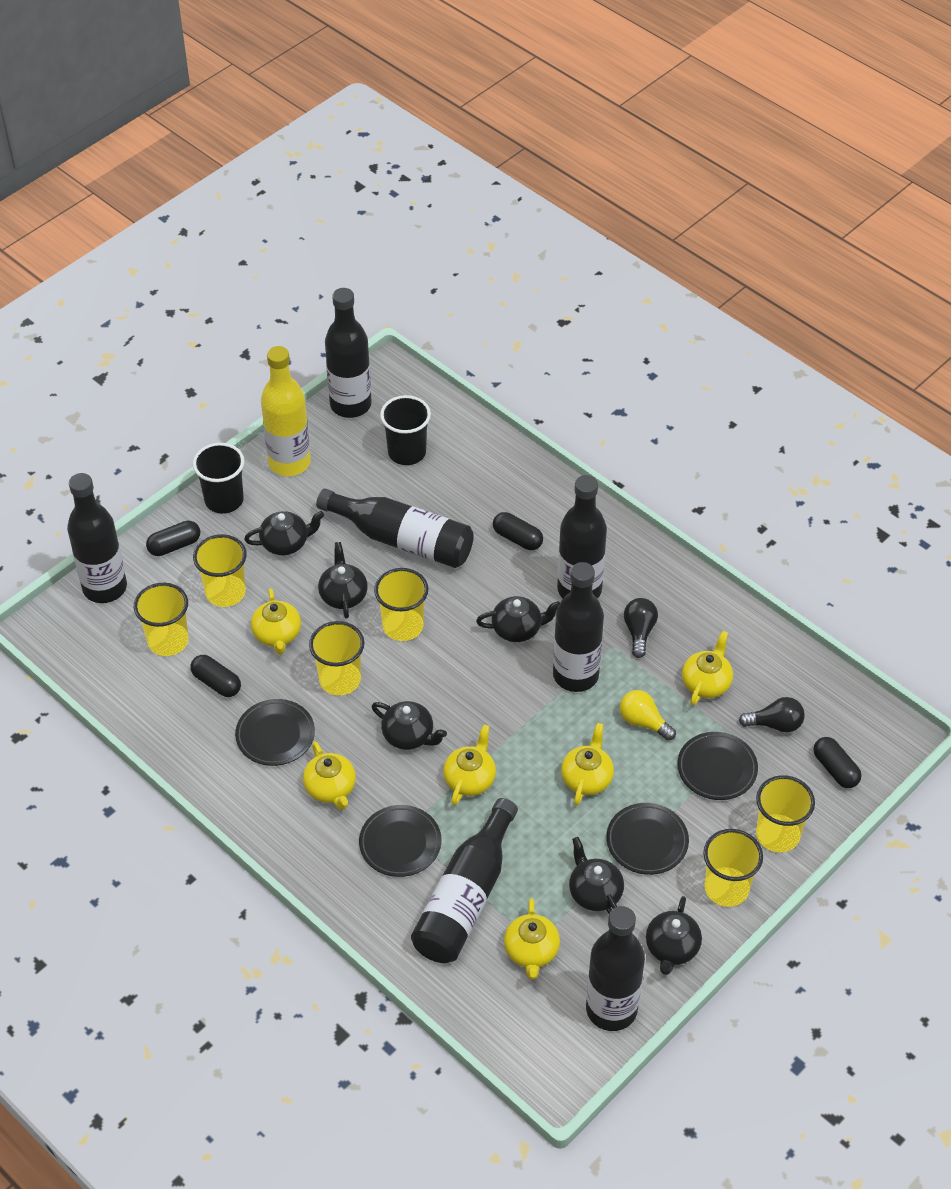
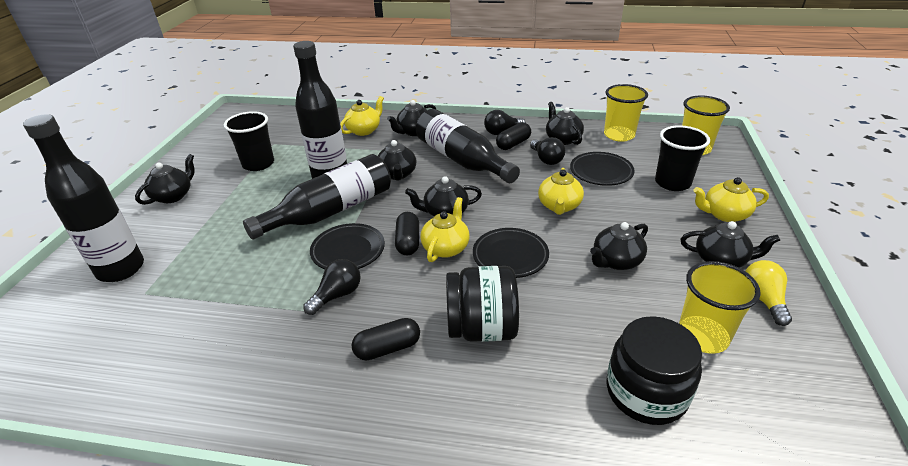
black bottle: 7 -> 4
black capsule: 4 -> 3
black jar: 0 -> 2
black light bulb: 2 -> 3
black plate: 4 -> 3
black teapot: 6 -> 7
yellow bottle: 1 -> 0
yellow cup: 6 -> 3
yellow teapot: 6 -> 4

